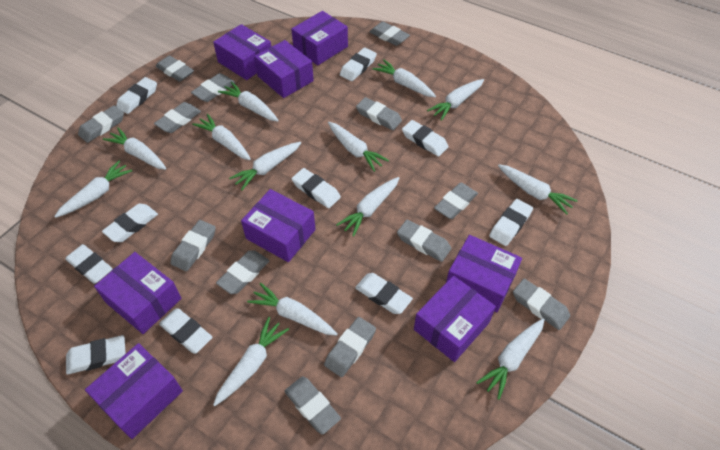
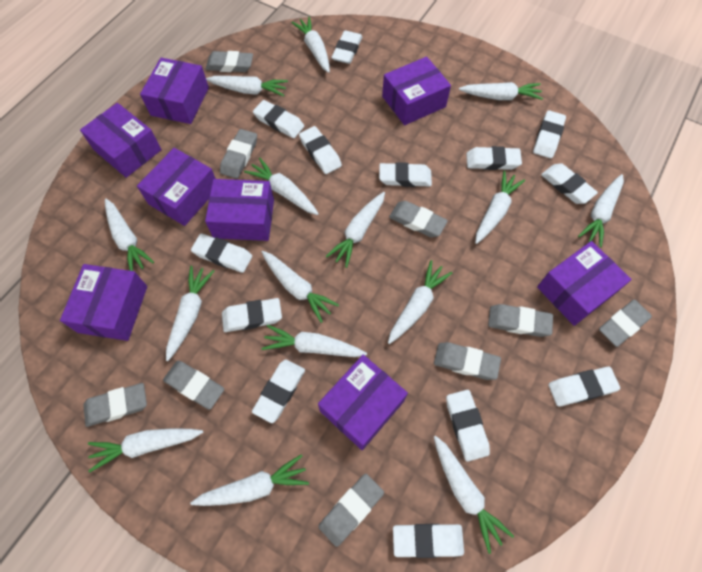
grey eraser: 13 -> 9
white carrot: 13 -> 15
white eraser: 10 -> 13

